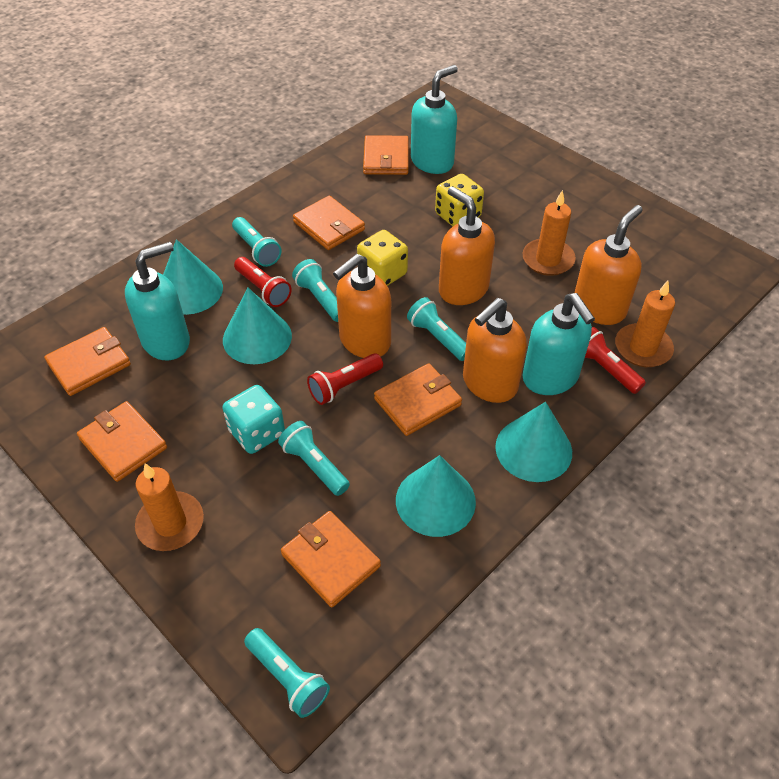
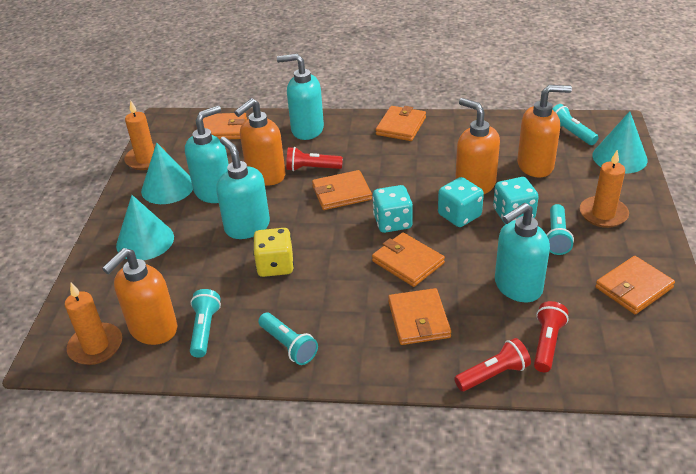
turquoise cone: 4 -> 3
turquoise dice: 1 -> 3
turquoise flashlight: 5 -> 4
turquoise soap dispenser: 3 -> 4
yellow dice: 2 -> 1

